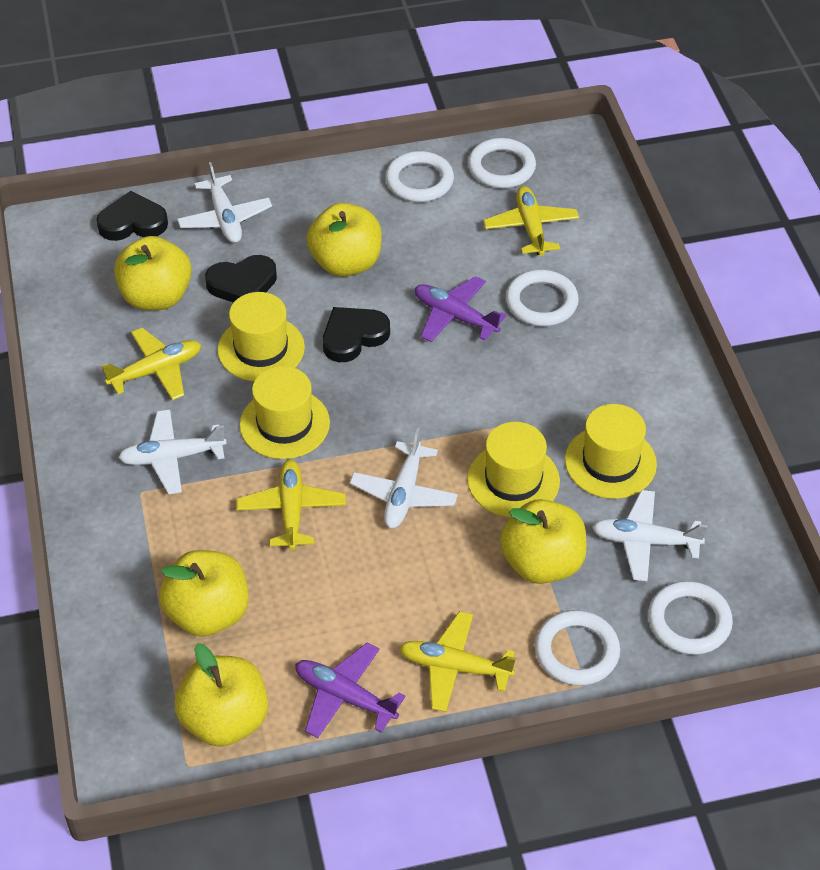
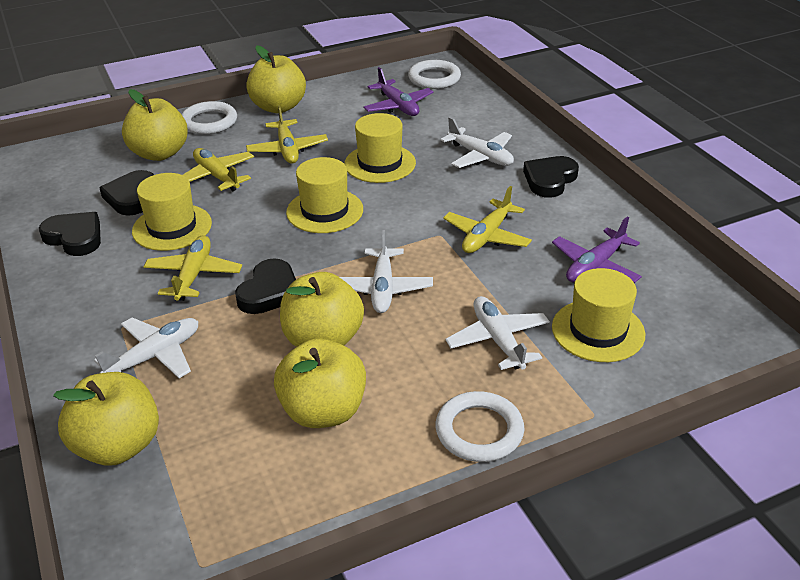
black heart: 3 -> 4
white ring: 5 -> 3

